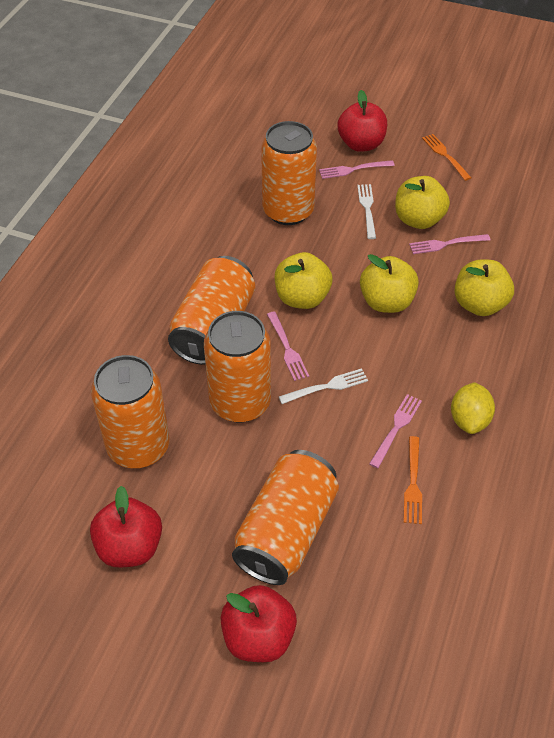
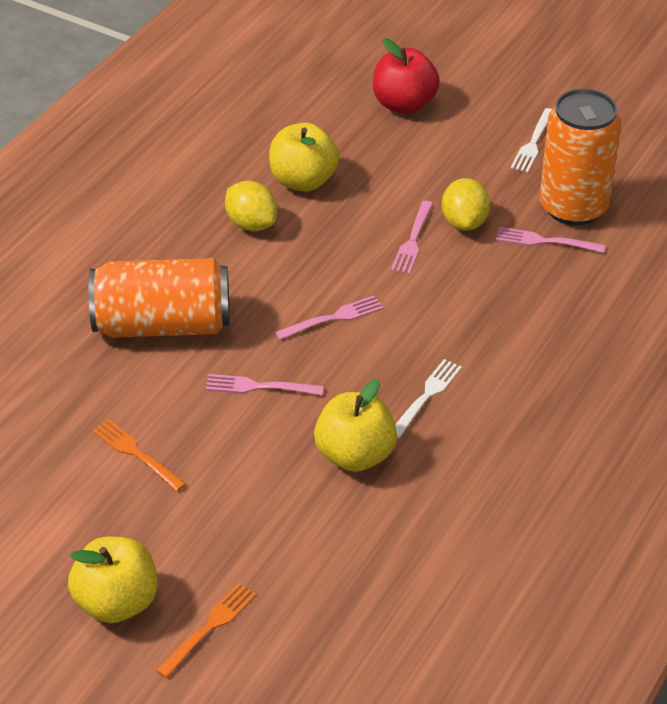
orange can: 5 -> 2
red apple: 3 -> 1
yellow apple: 4 -> 3
yellow lemon: 1 -> 2

